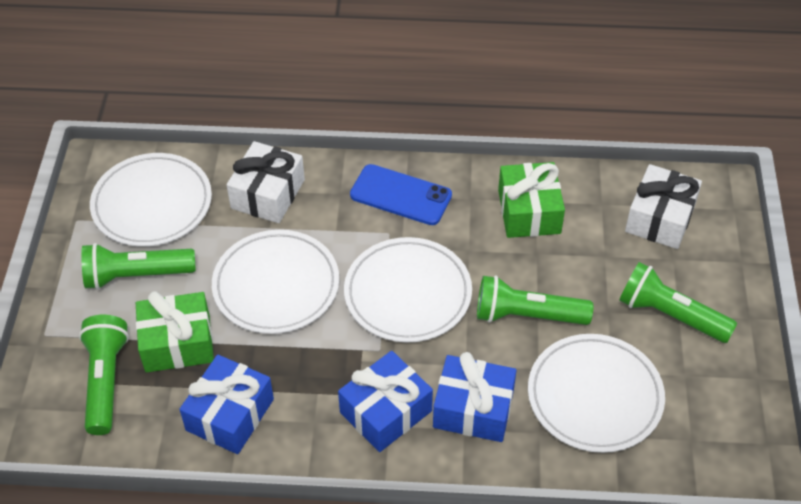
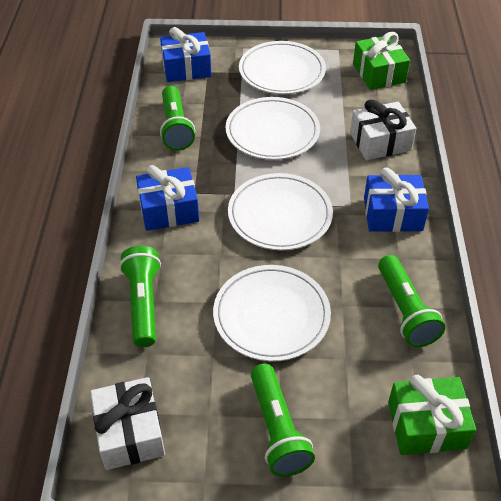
blue phone: 1 -> 0

